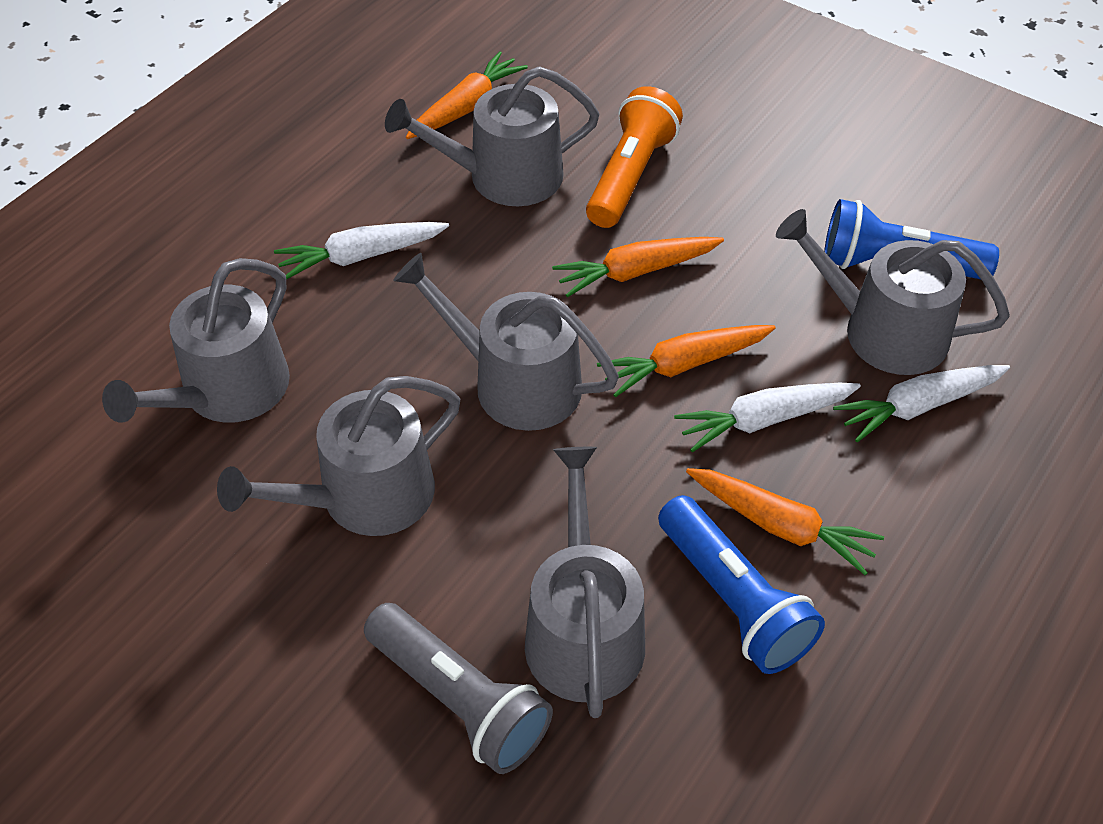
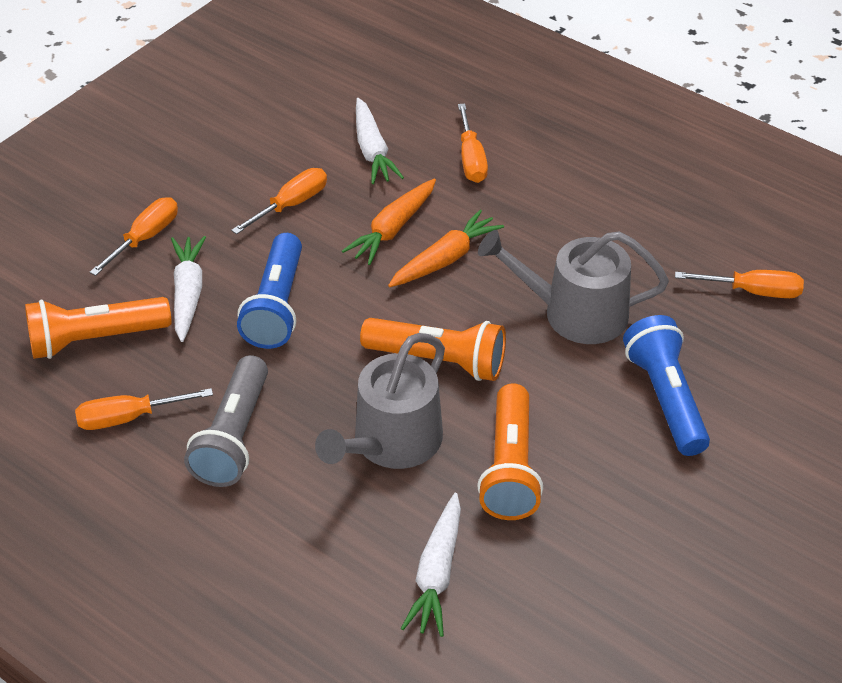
grey watering can: 6 -> 2
orange carrot: 4 -> 2
orange flashlight: 1 -> 3
orange screwdriver: 0 -> 5

